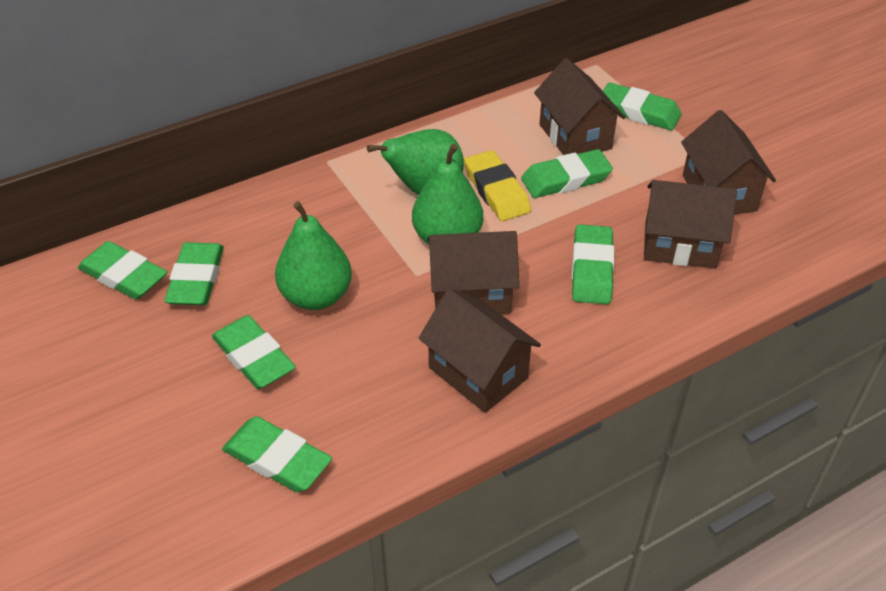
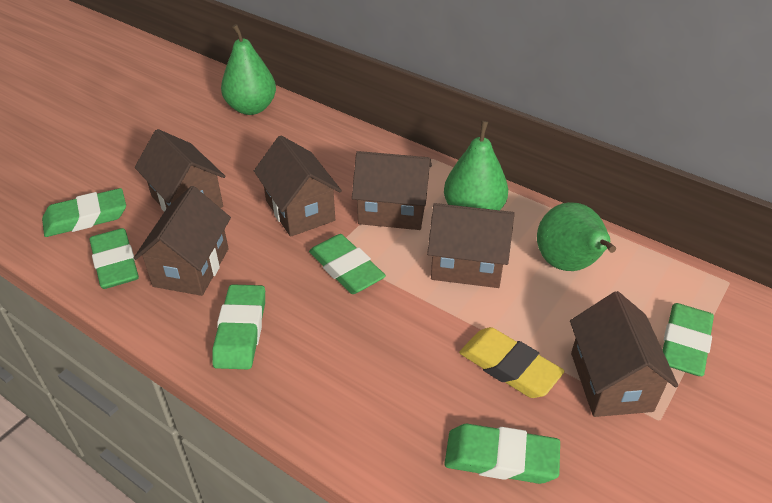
brown house: 5 -> 6
green eraser: 7 -> 6

